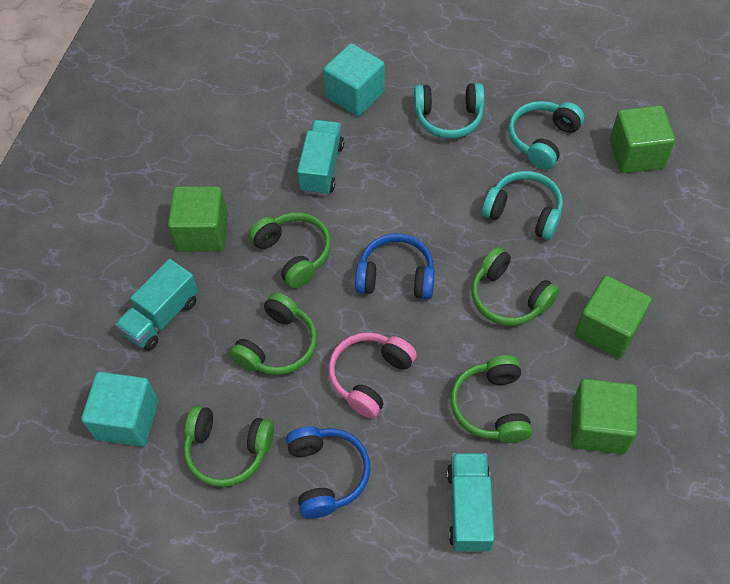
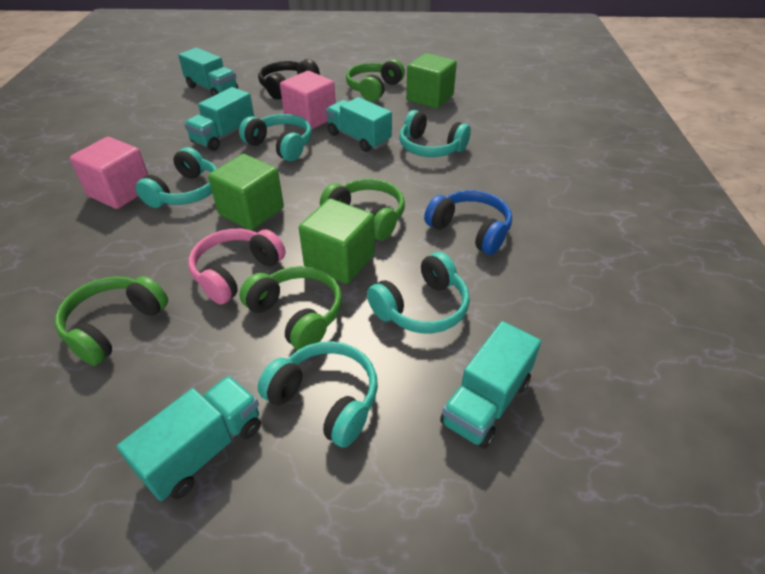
black headphones: 0 -> 1
blue headphones: 2 -> 1
green cube: 4 -> 3
green headphones: 5 -> 4
pink cube: 0 -> 2
turquoise cube: 2 -> 0
turquoise headphones: 3 -> 5
turquoise truck: 3 -> 5

